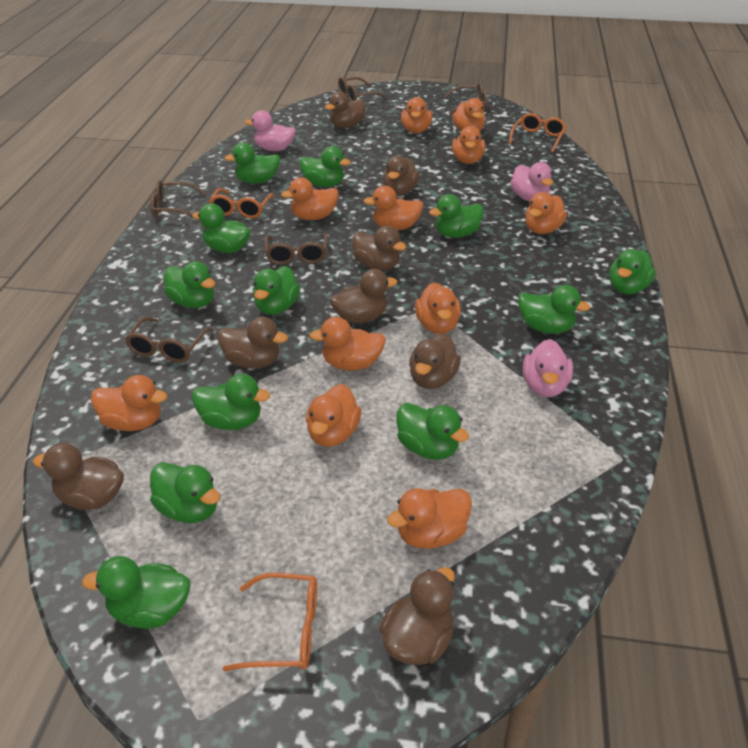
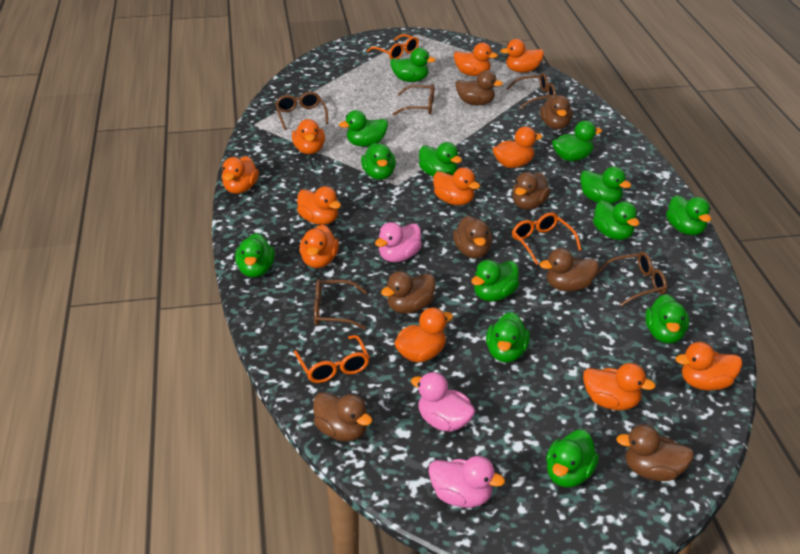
green duck: 12 -> 13

